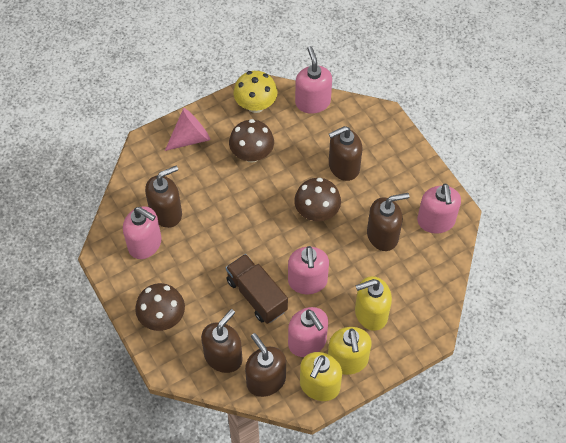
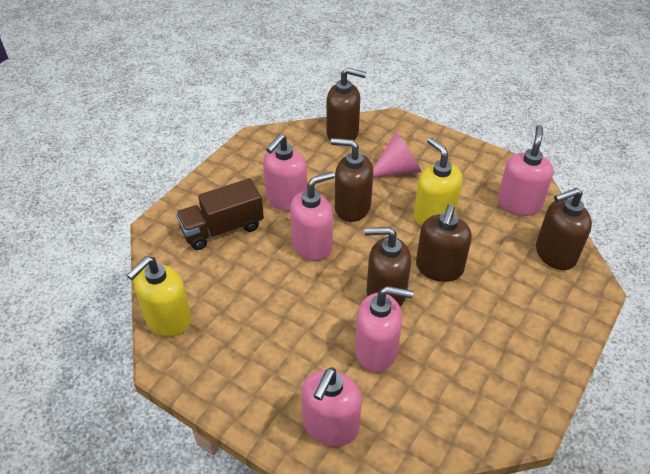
brown mushroom: 3 -> 0
yellow mushroom: 1 -> 0
yellow soap dispenser: 3 -> 2

